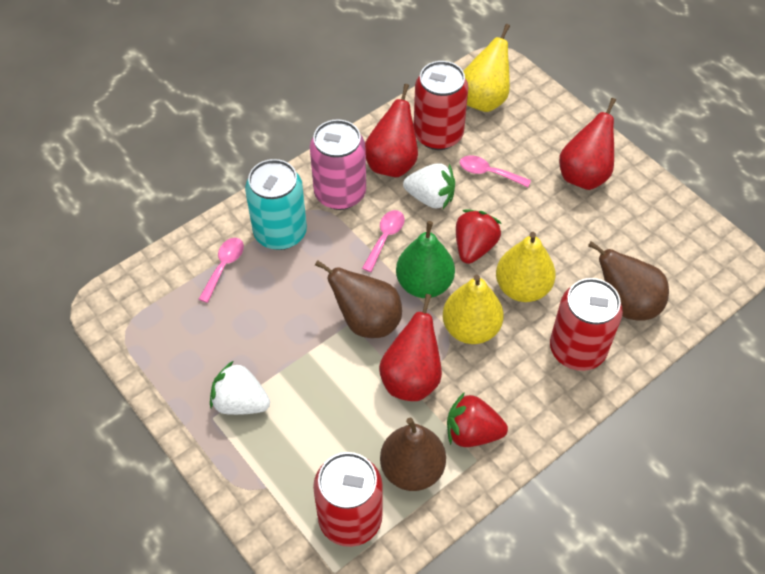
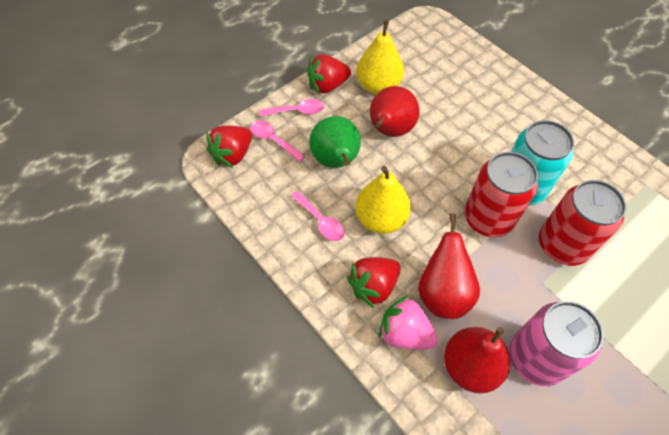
brown pear: 3 -> 0
pink strawberry: 0 -> 1
red can: 3 -> 2
red strawberry: 2 -> 3
white strawberry: 2 -> 0
yellow pear: 3 -> 2

